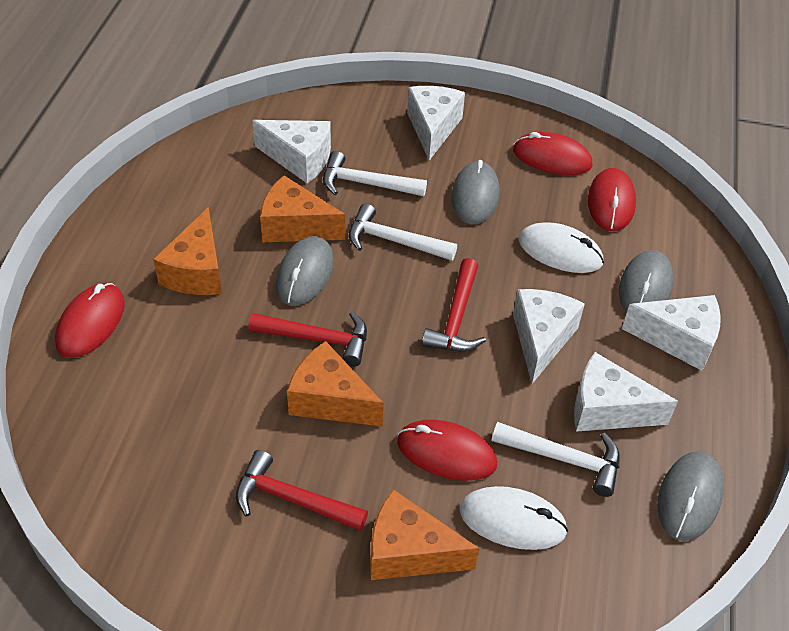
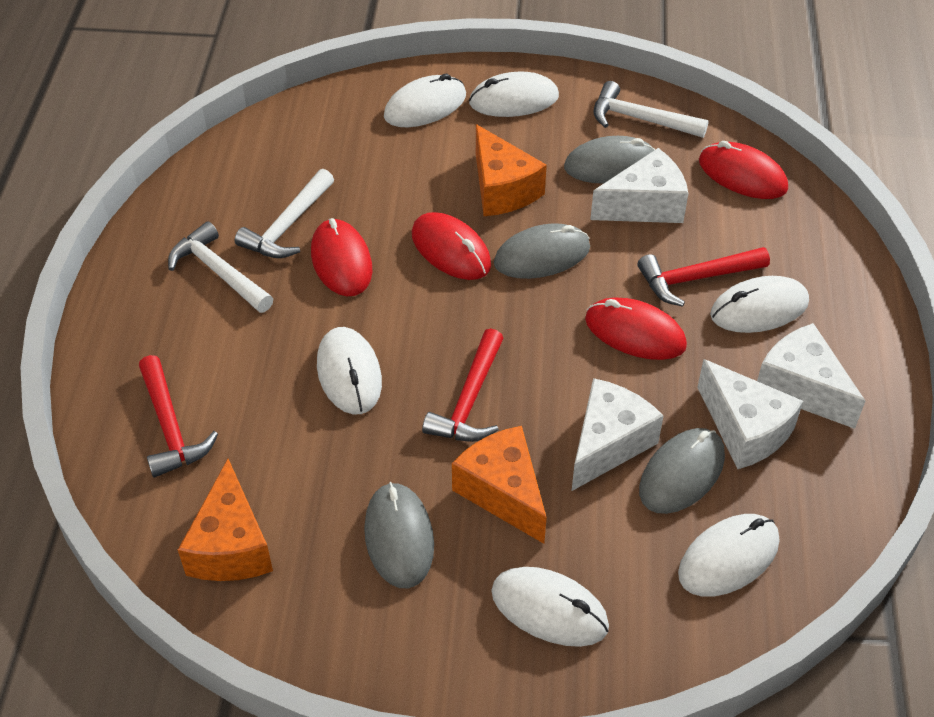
orange cheese: 4 -> 3
white cheese: 5 -> 4
white mouse: 2 -> 6

